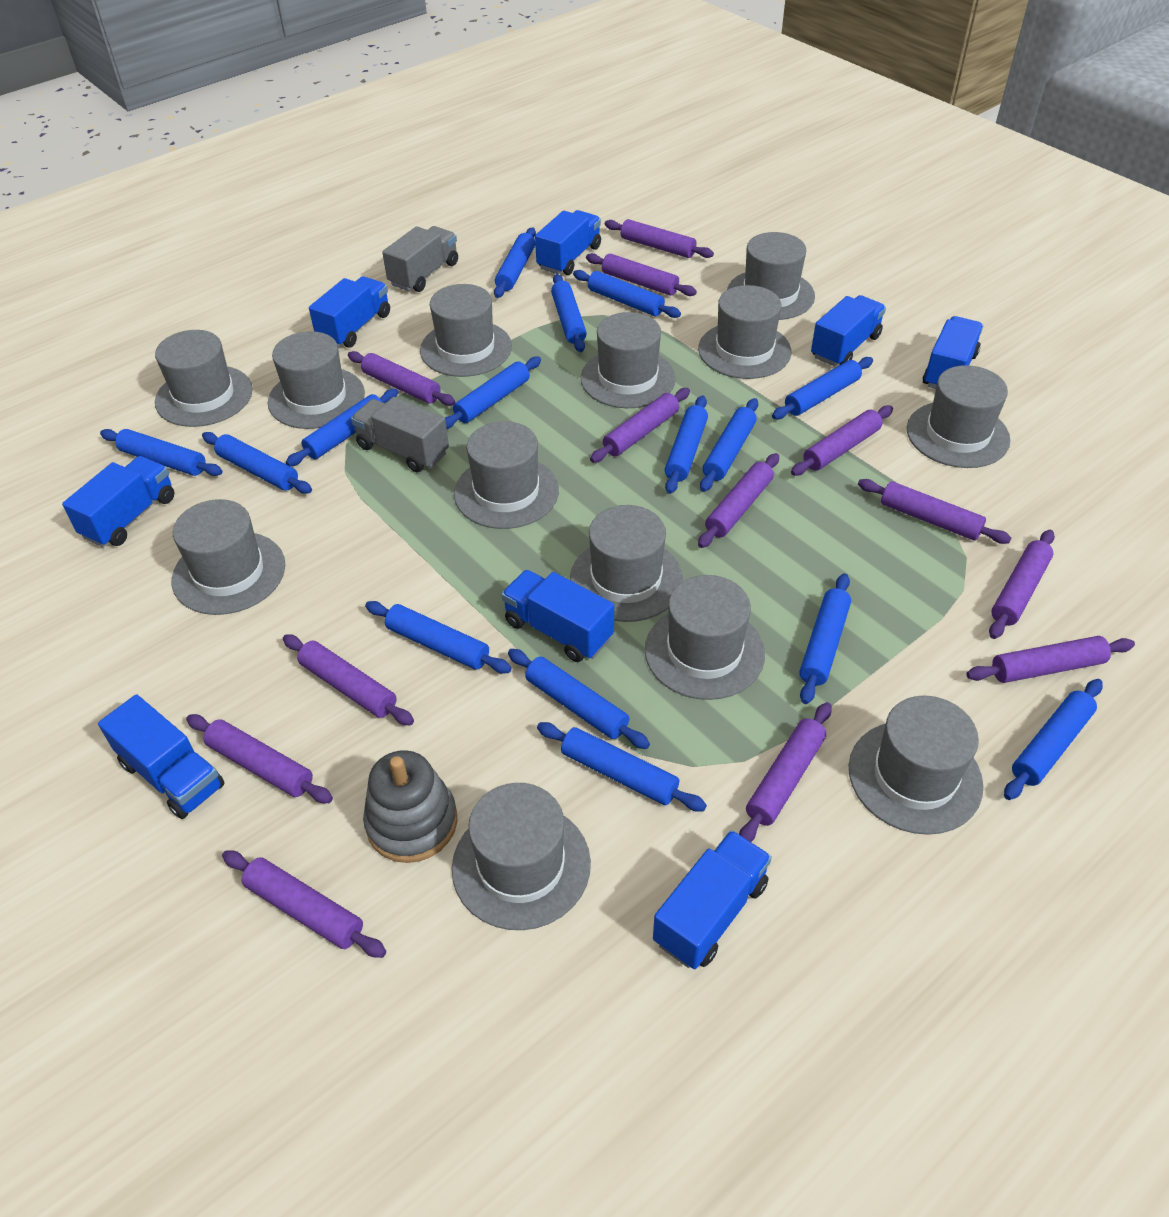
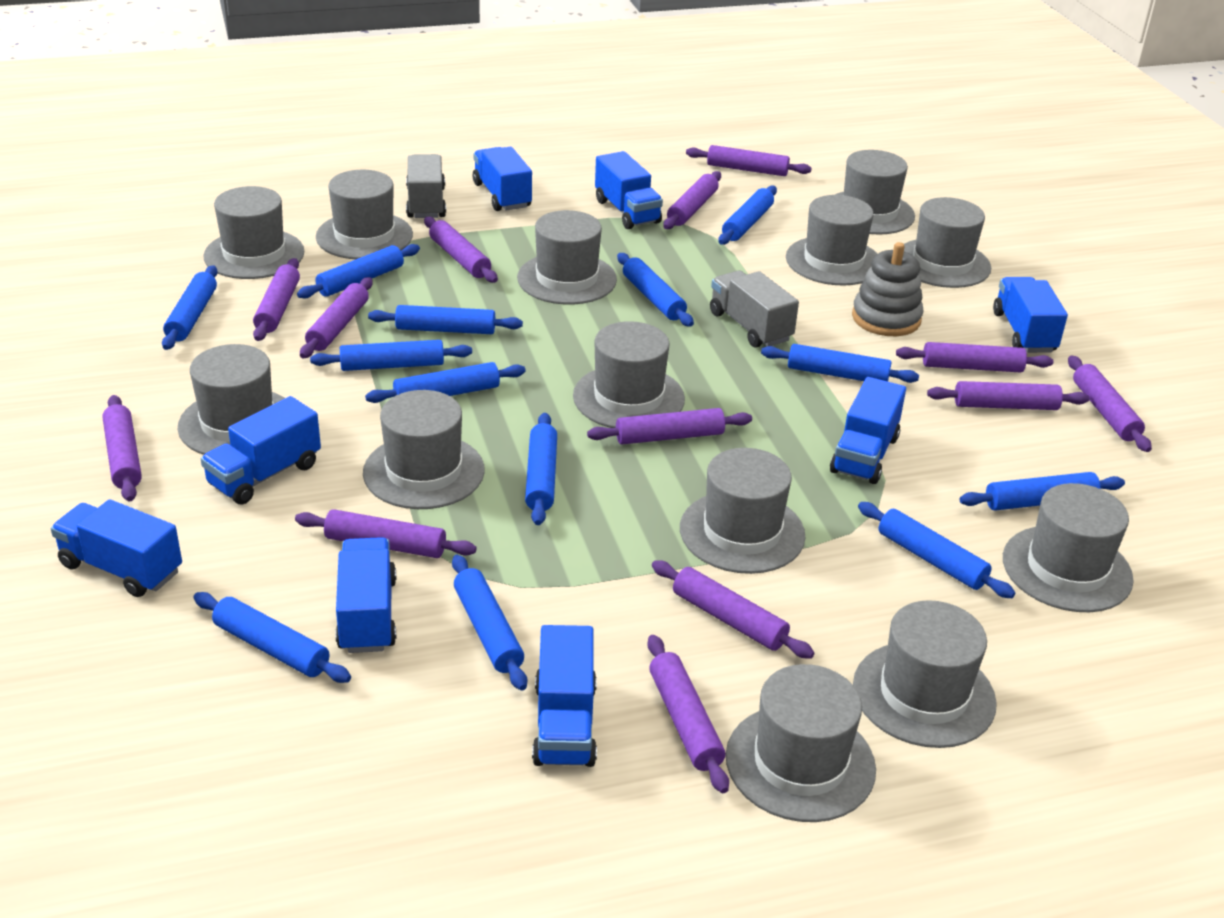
blue rolling pin: 15 -> 13

